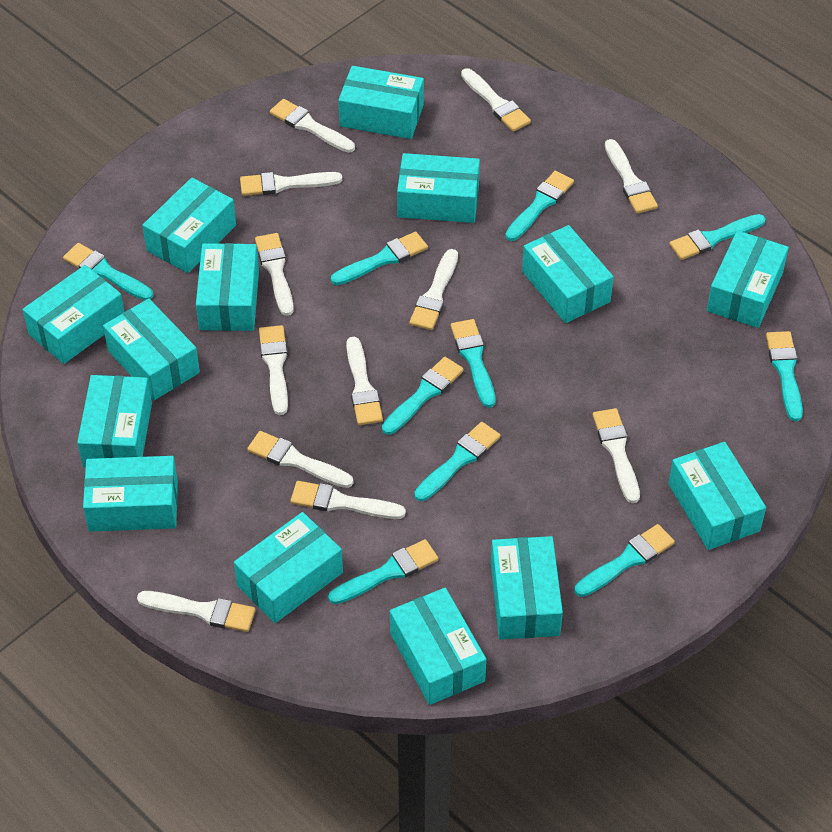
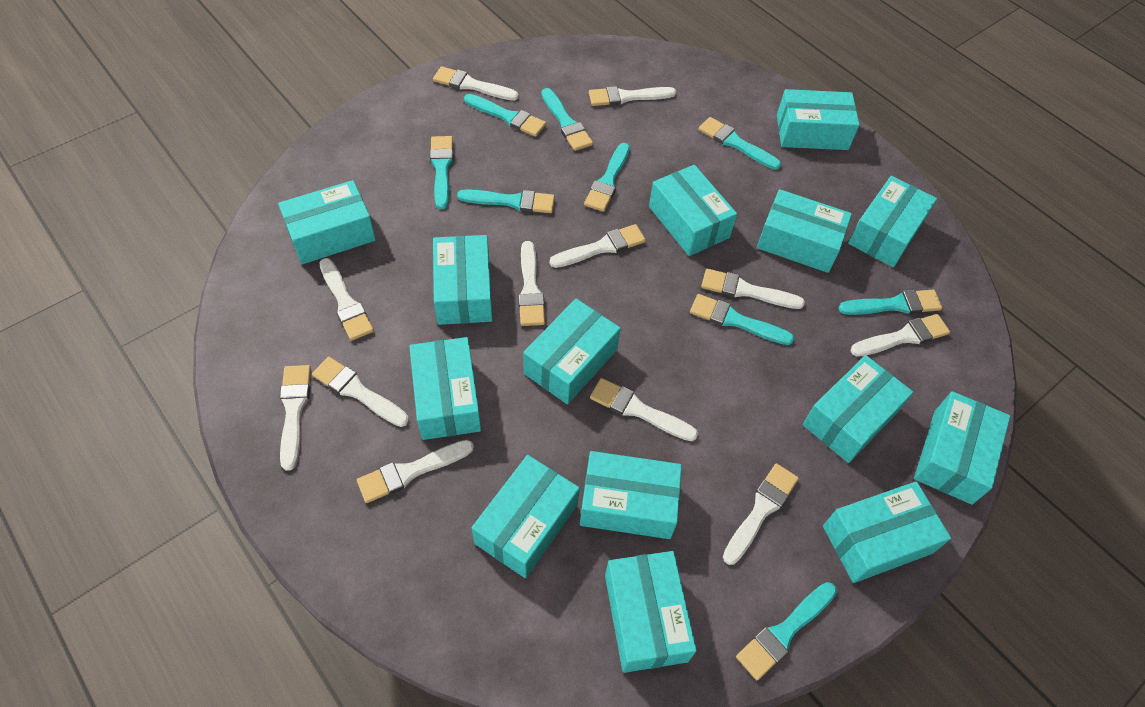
turquoise brush: 10 -> 9

